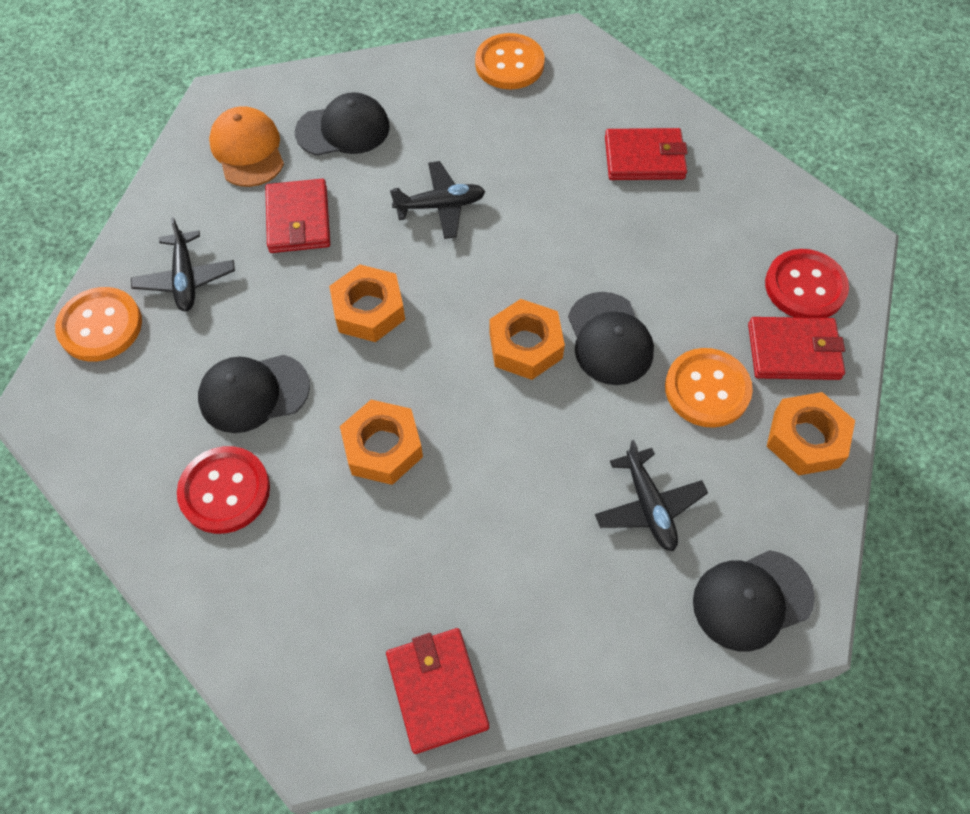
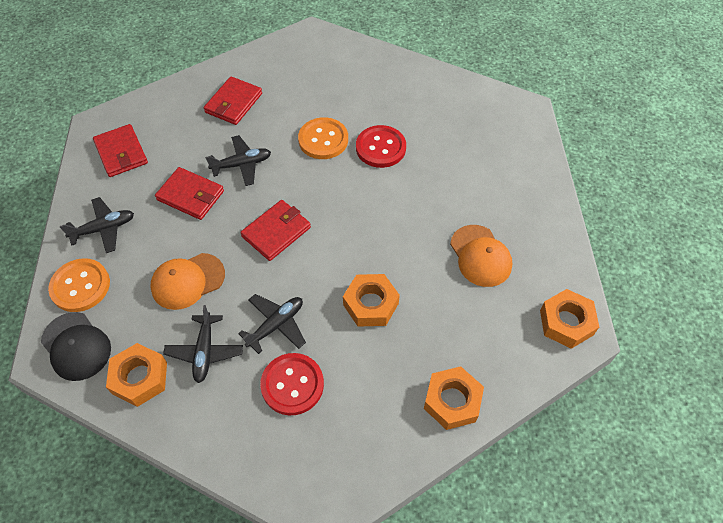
black cap: 4 -> 1
black plane: 3 -> 4
orange button: 3 -> 2
orange cap: 1 -> 2

